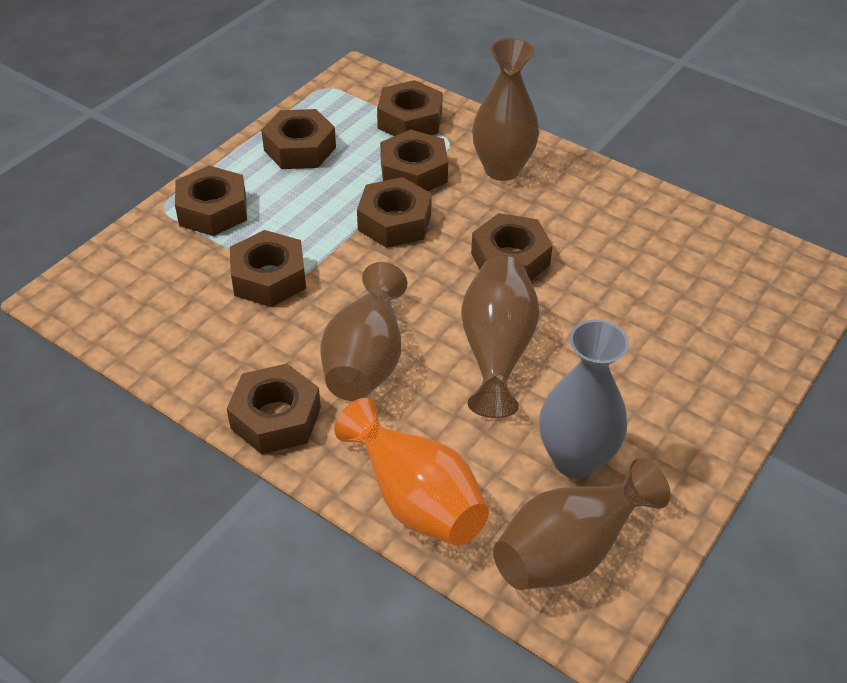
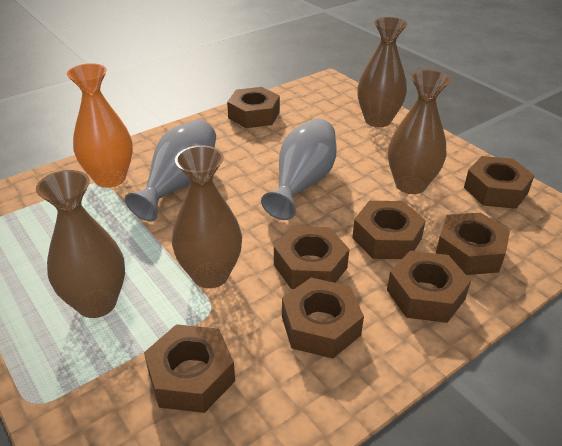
grey vase: 1 -> 2

